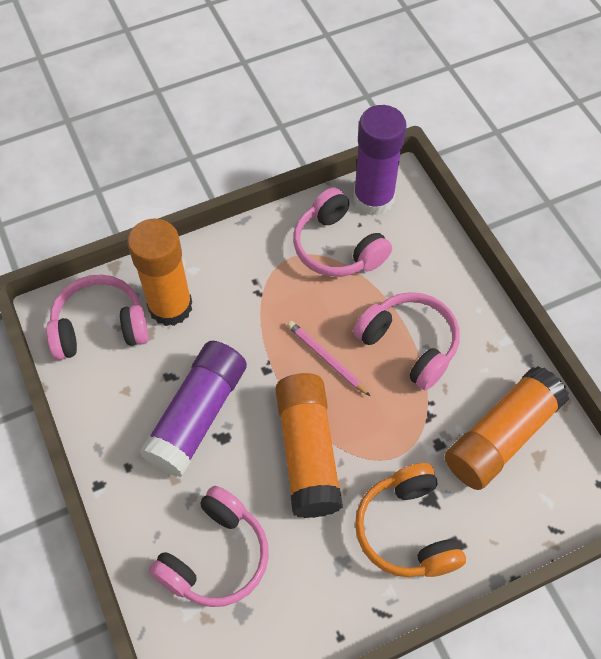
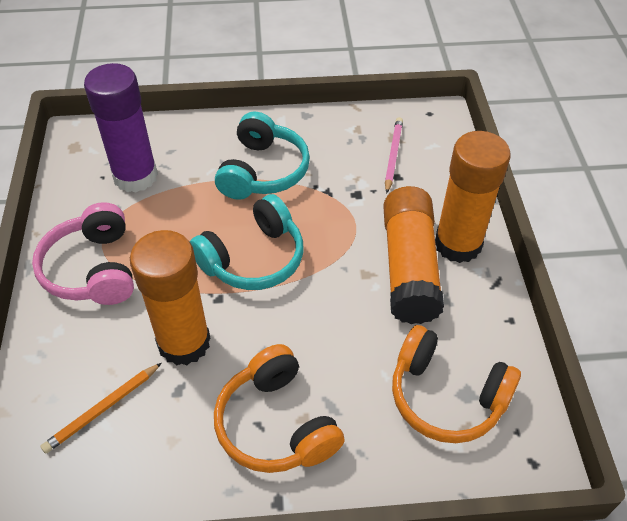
orange headphones: 1 -> 2
orange pencil: 0 -> 1
pink headphones: 4 -> 1
purple glue stick: 2 -> 1
turquoise headphones: 0 -> 2

